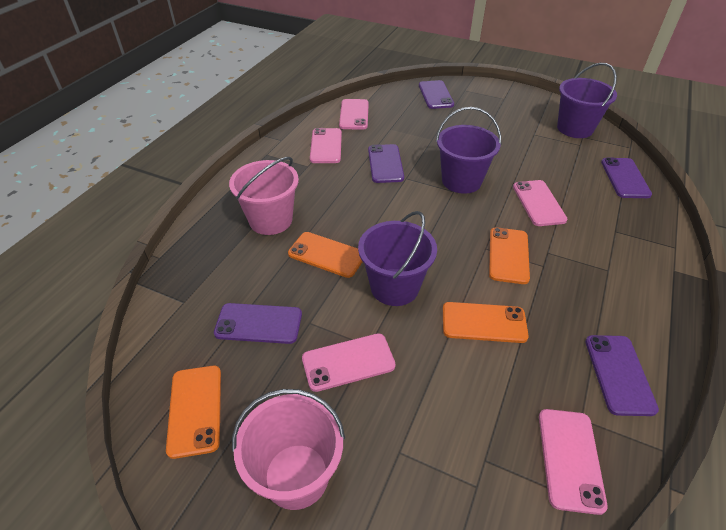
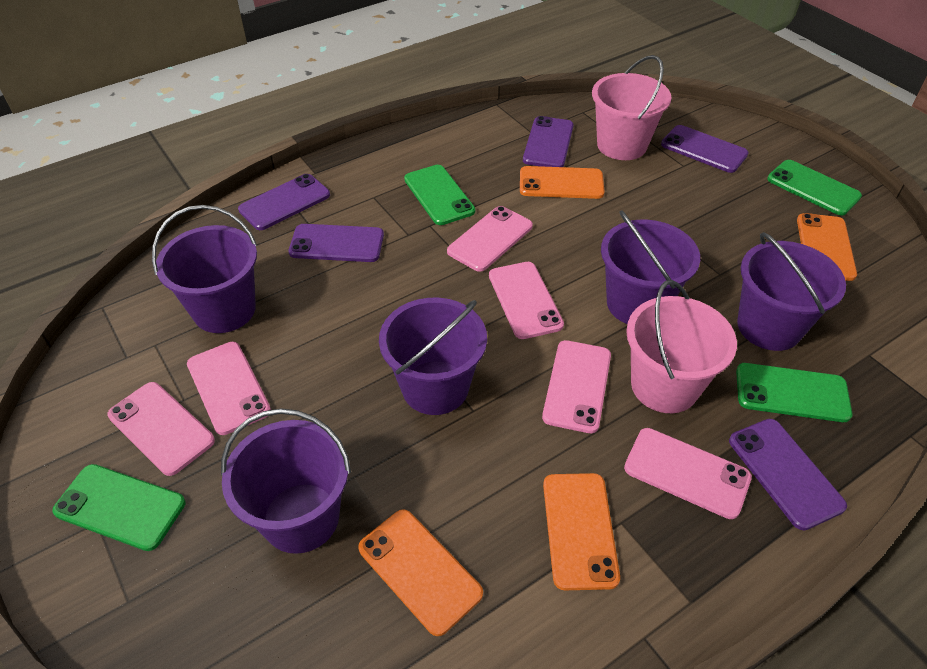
green phone: 0 -> 4
pink phone: 5 -> 6
purple bucket: 3 -> 5

